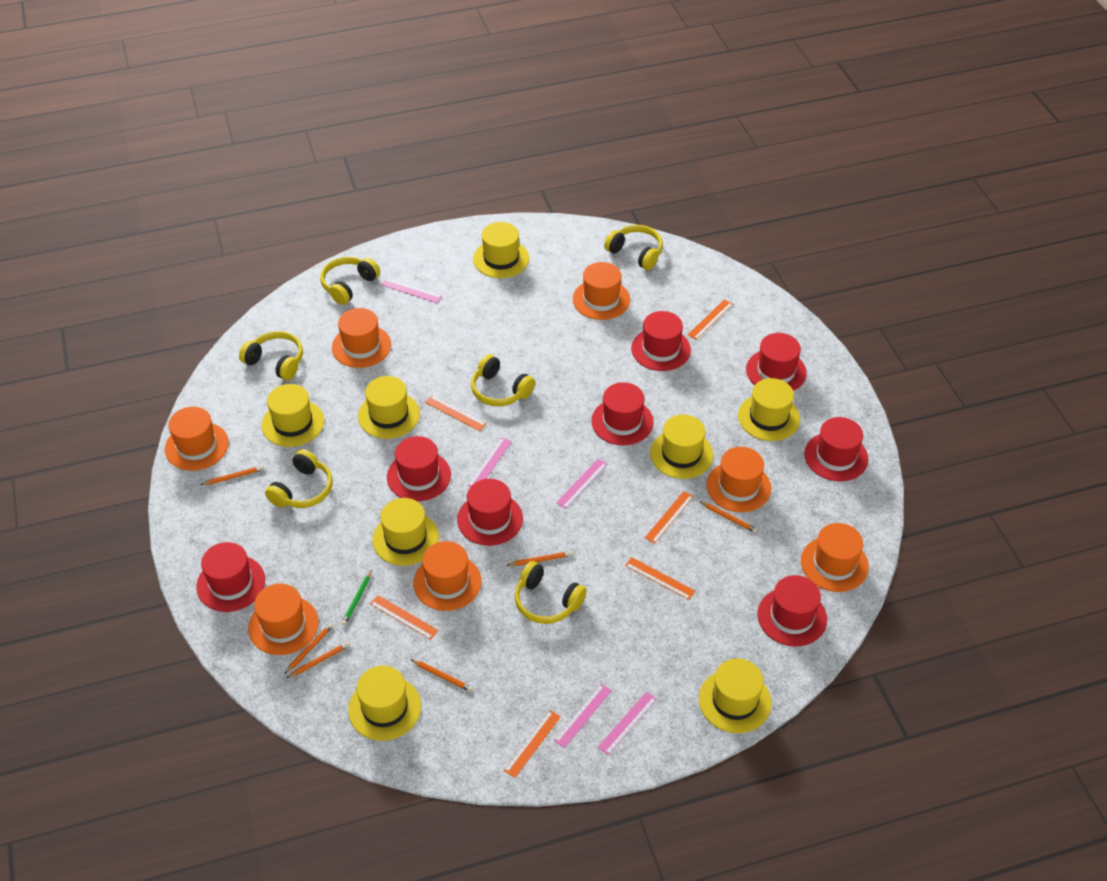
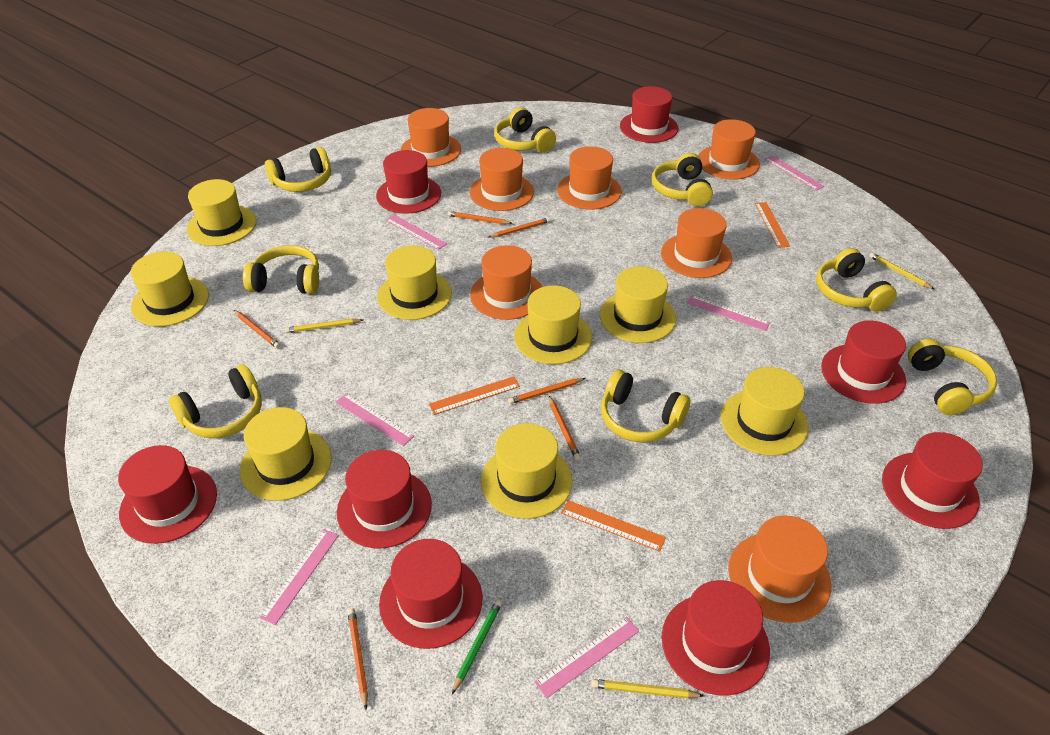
orange ruler: 6 -> 3
pink ruler: 5 -> 6
yellow headphones: 6 -> 8
yellow pencil: 0 -> 3

